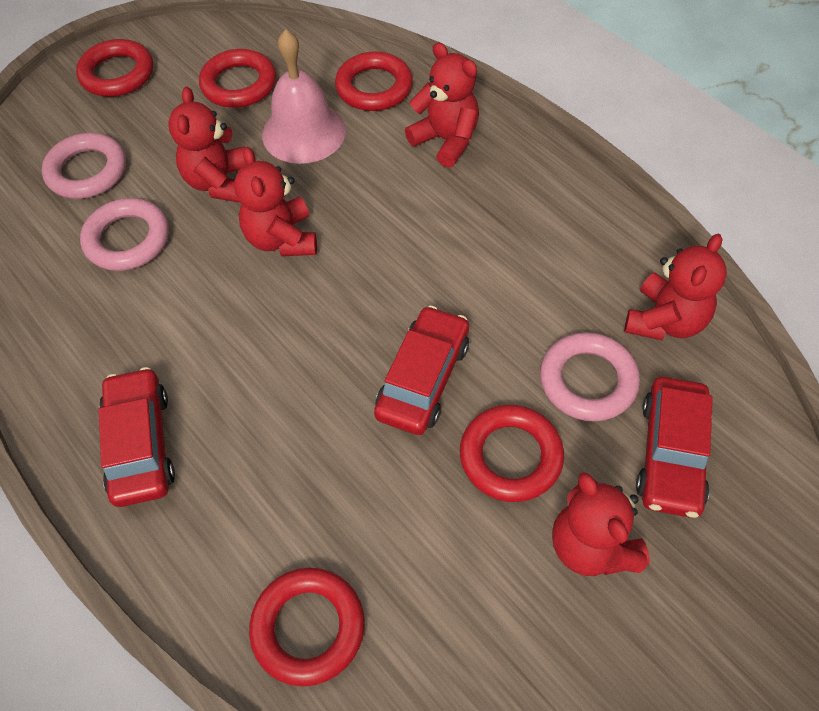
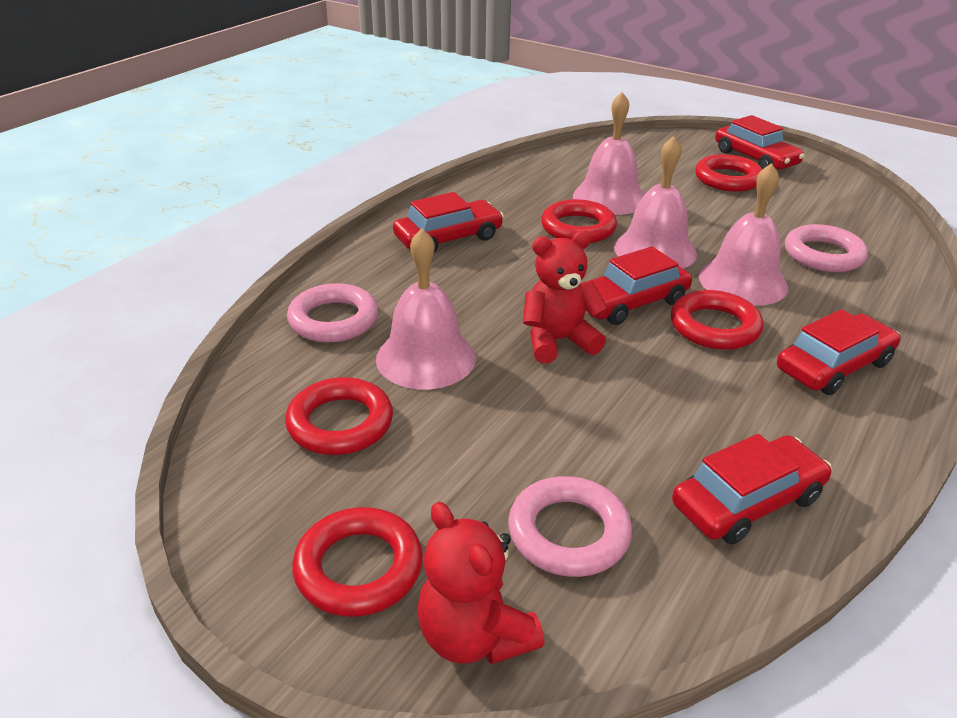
pink bell: 1 -> 4
red car: 3 -> 5
red teddy bear: 5 -> 2

